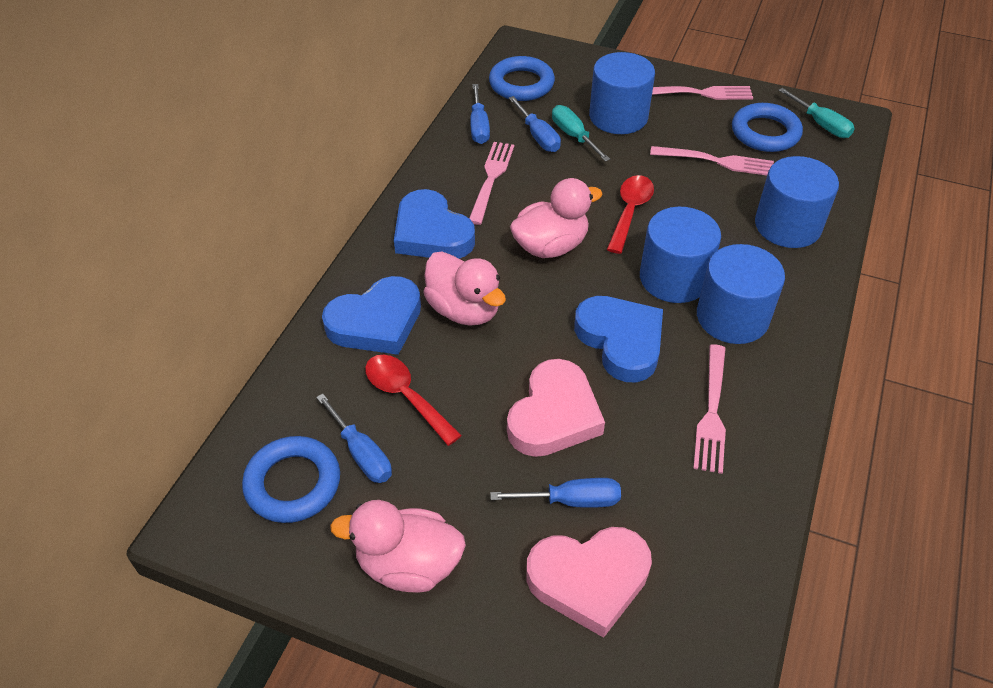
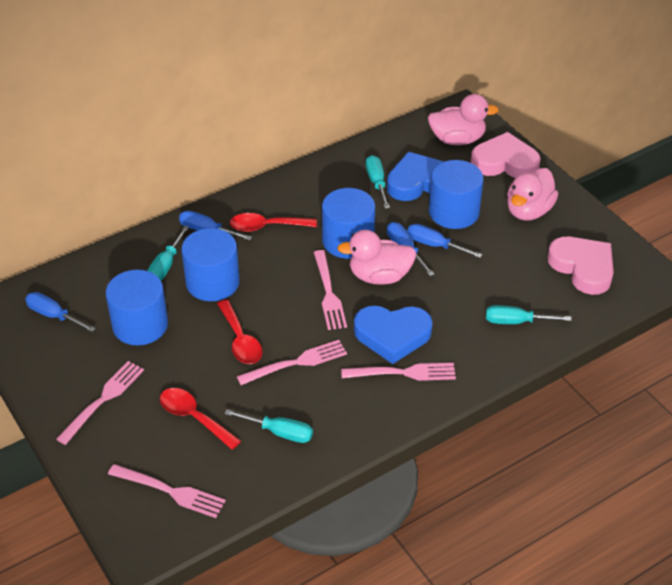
blue heart: 3 -> 2
blue ring: 3 -> 0
pink fork: 4 -> 5
red spoon: 2 -> 3
turquoise screwdriver: 2 -> 4

